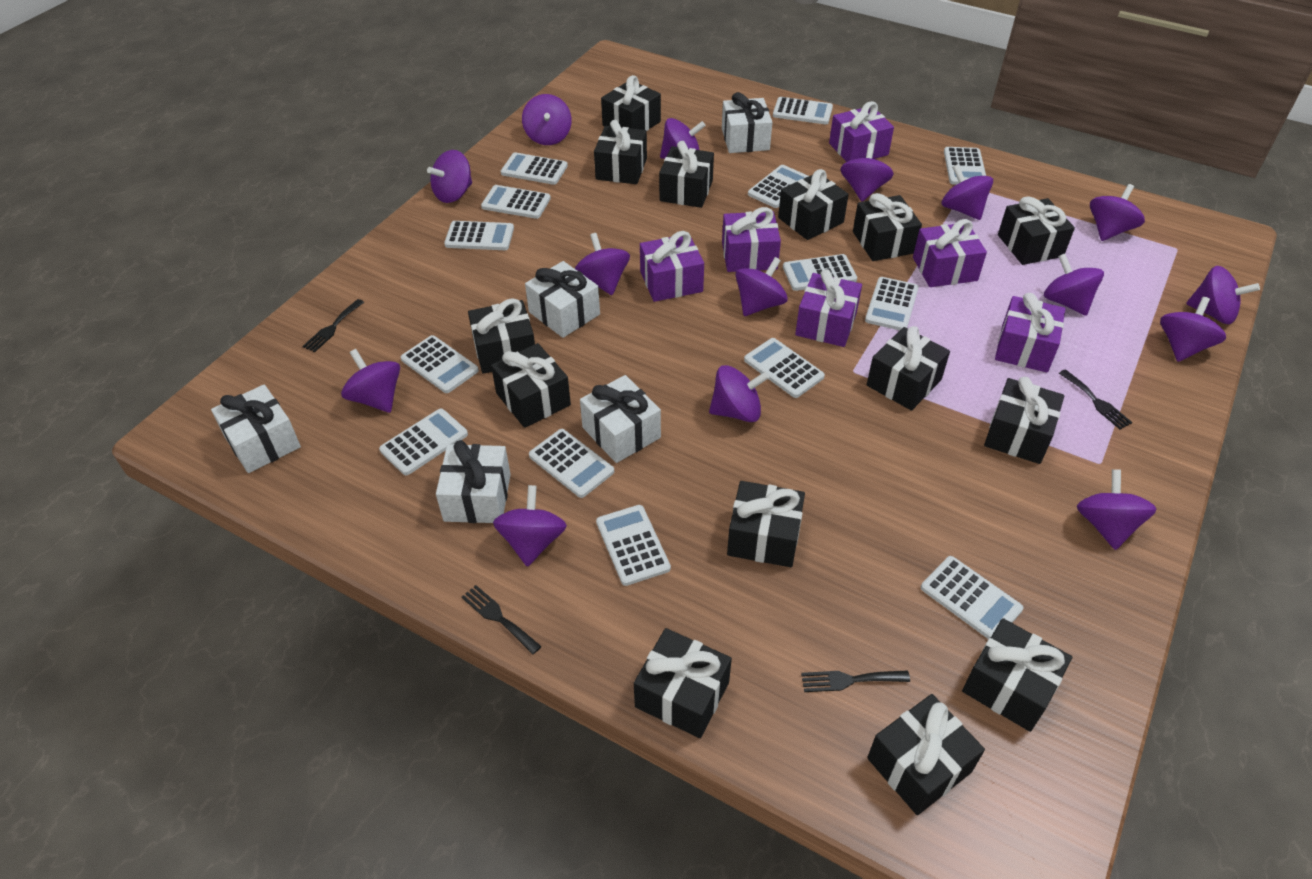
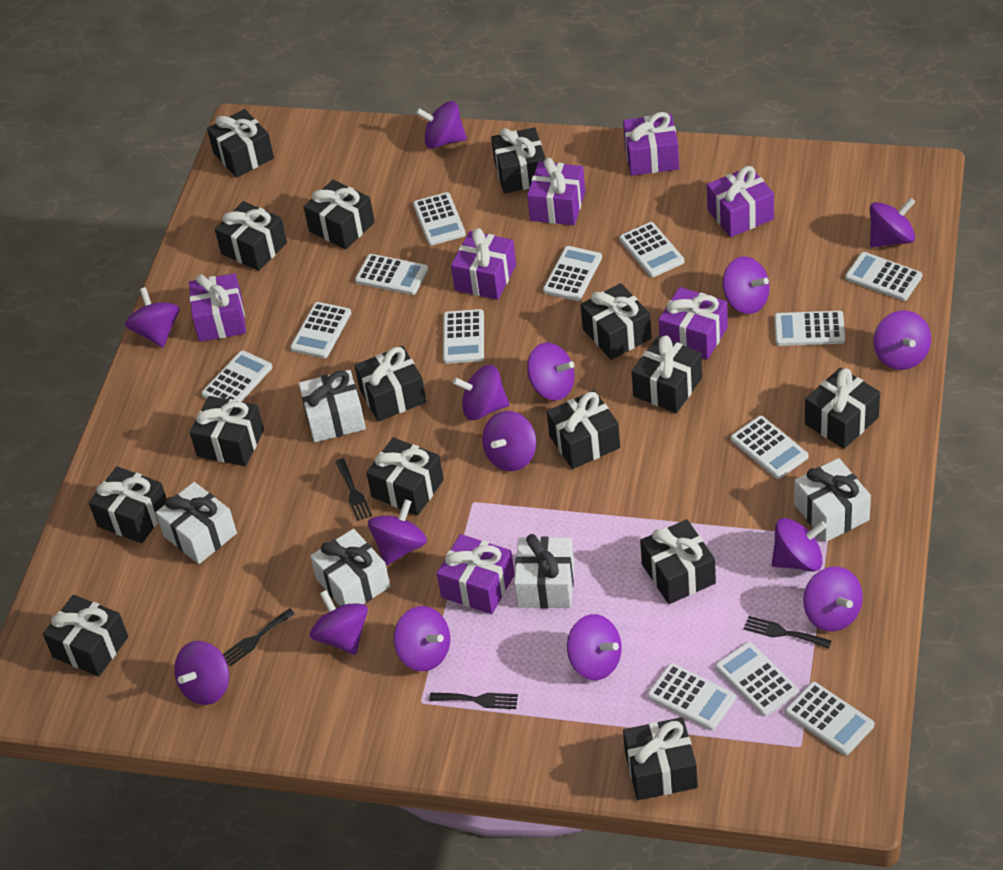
black gift: 14 -> 15
purple gift: 6 -> 7
white calculator: 14 -> 13

